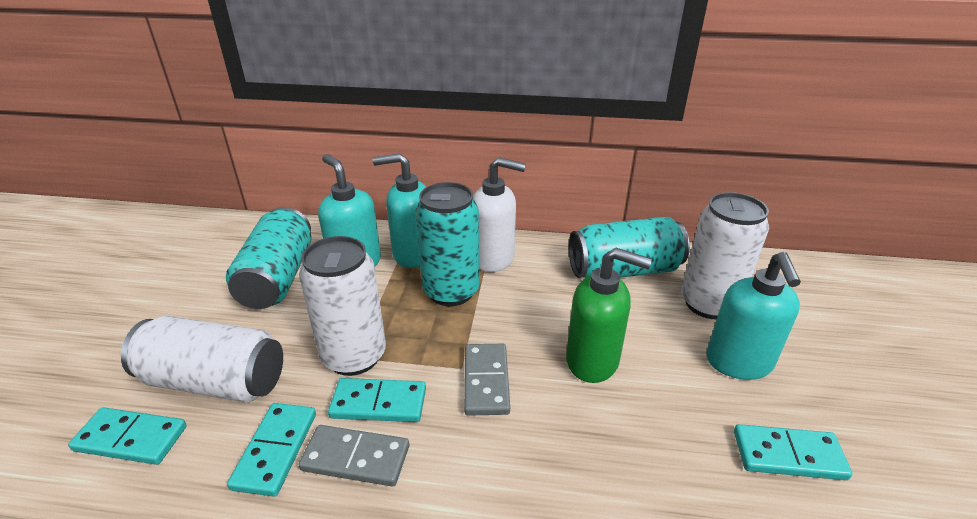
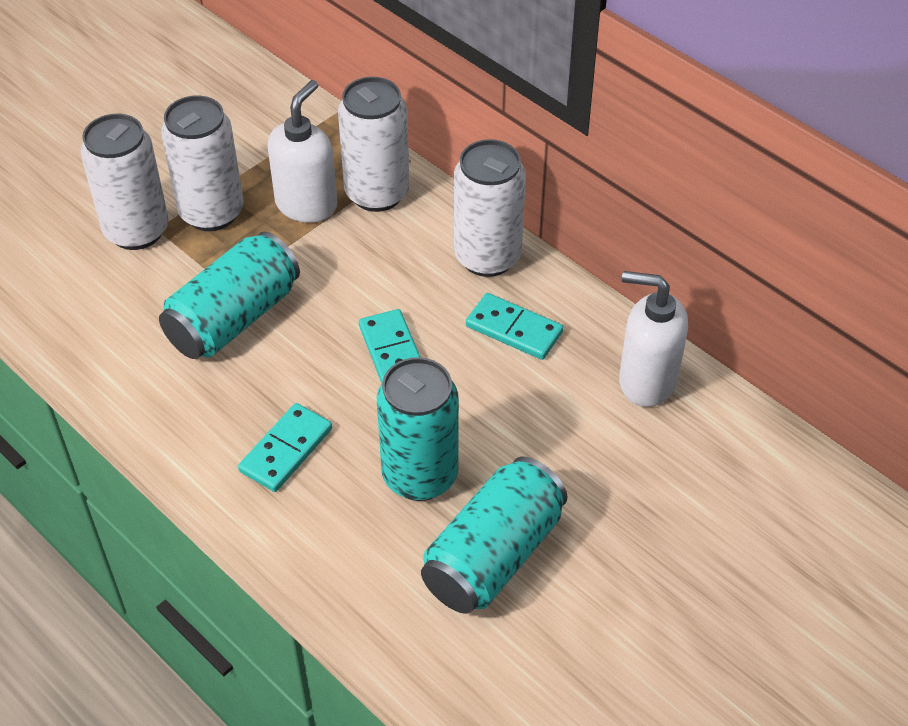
green soap dispenser: 1 -> 0
grey domino: 2 -> 0
turquoise domino: 4 -> 3
turquoise soap dispenser: 3 -> 0
white can: 3 -> 4
white soap dispenser: 1 -> 2

